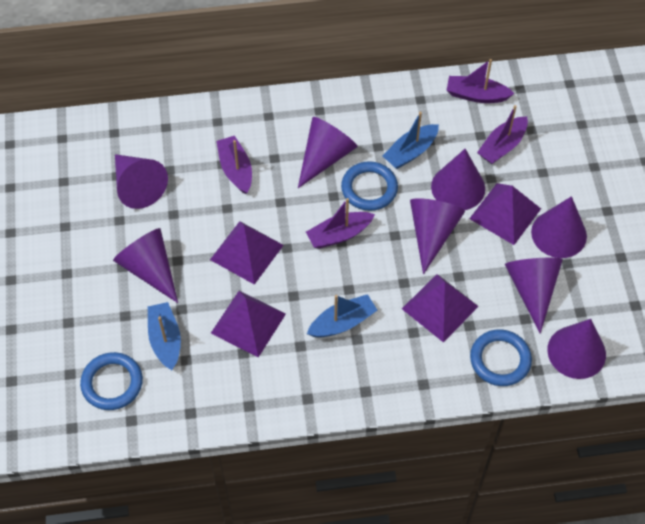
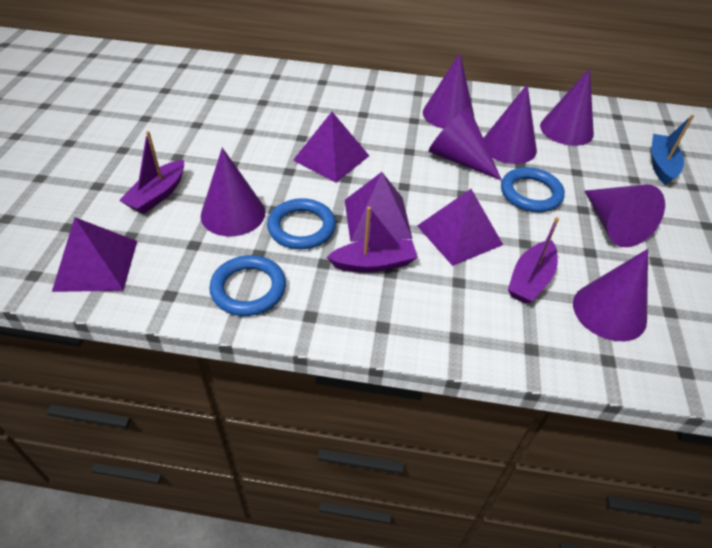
blue boat: 3 -> 1
purple boat: 4 -> 3
purple cone: 8 -> 7

